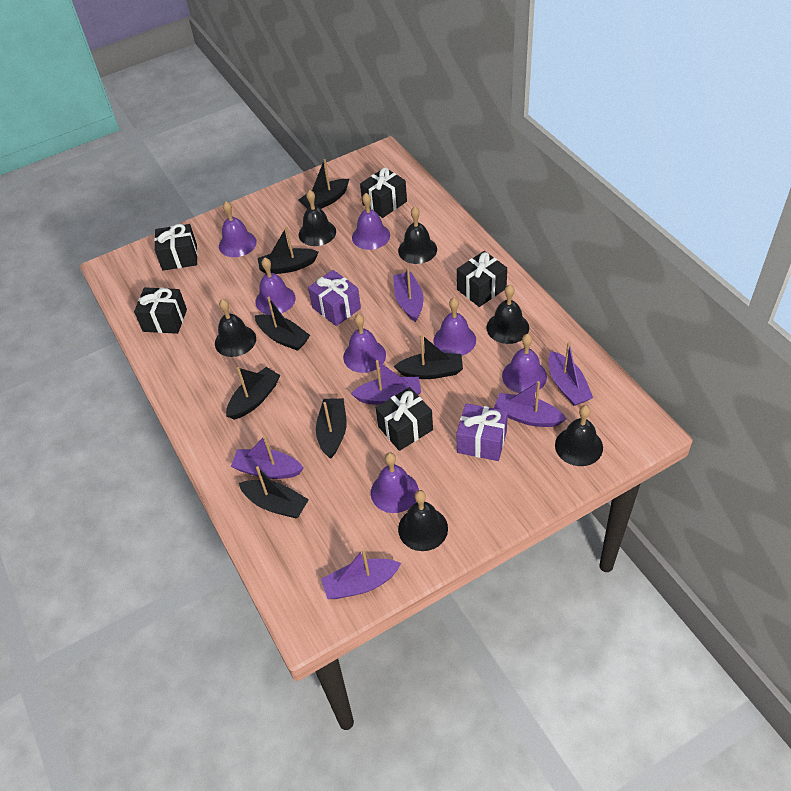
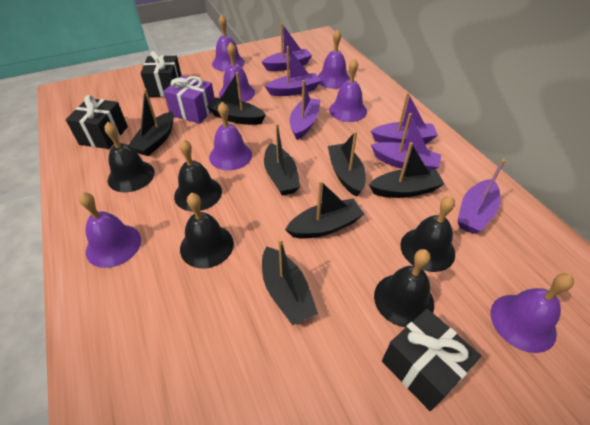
black bell: 6 -> 5
black gift: 5 -> 3
purple gift: 2 -> 1

